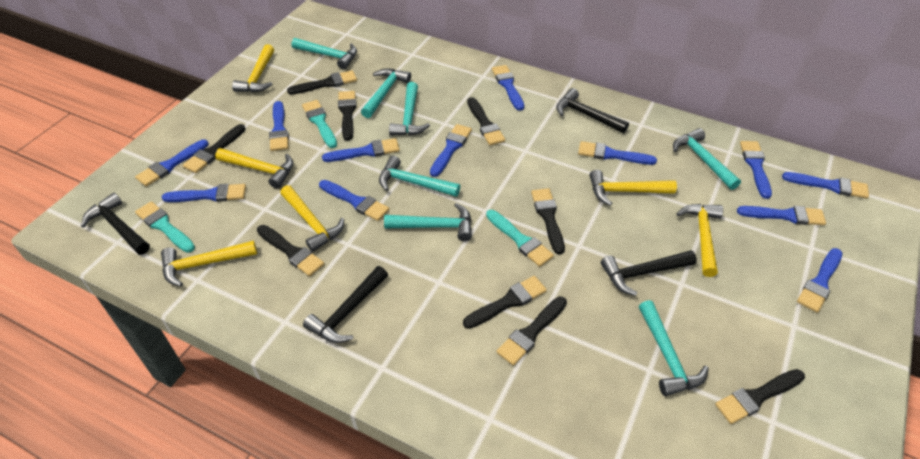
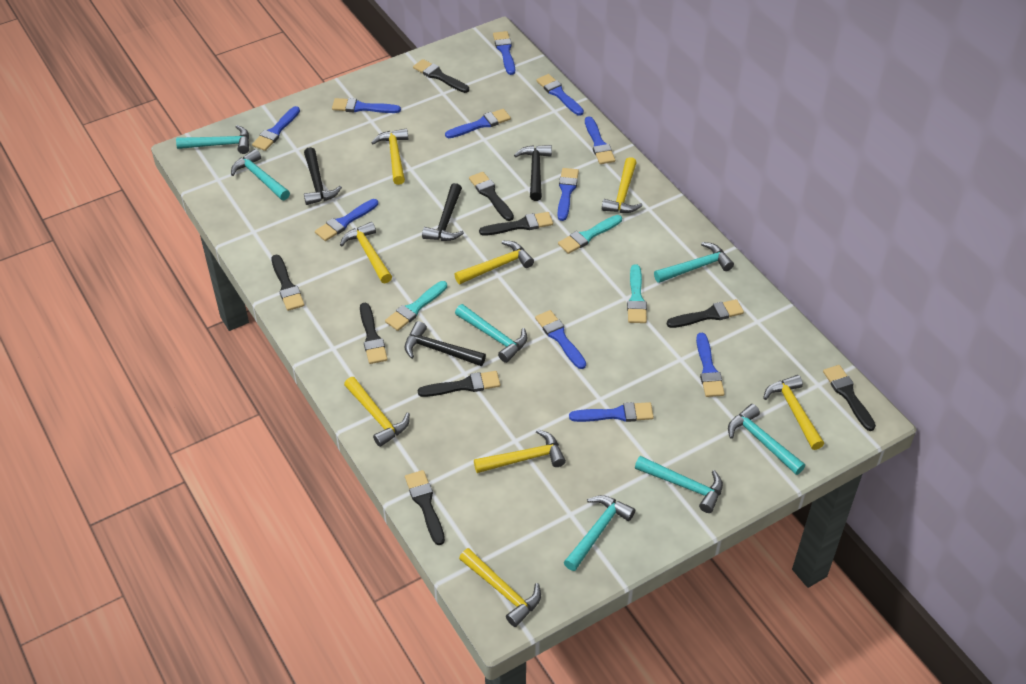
blue brush: 12 -> 11
yellow hammer: 6 -> 8

